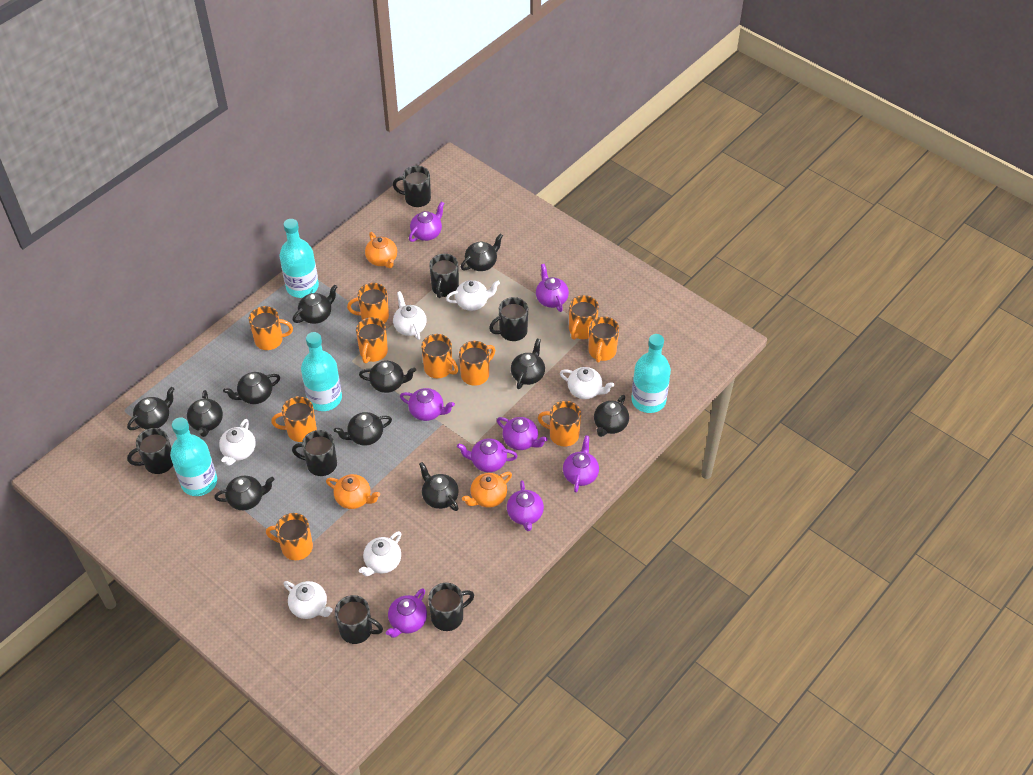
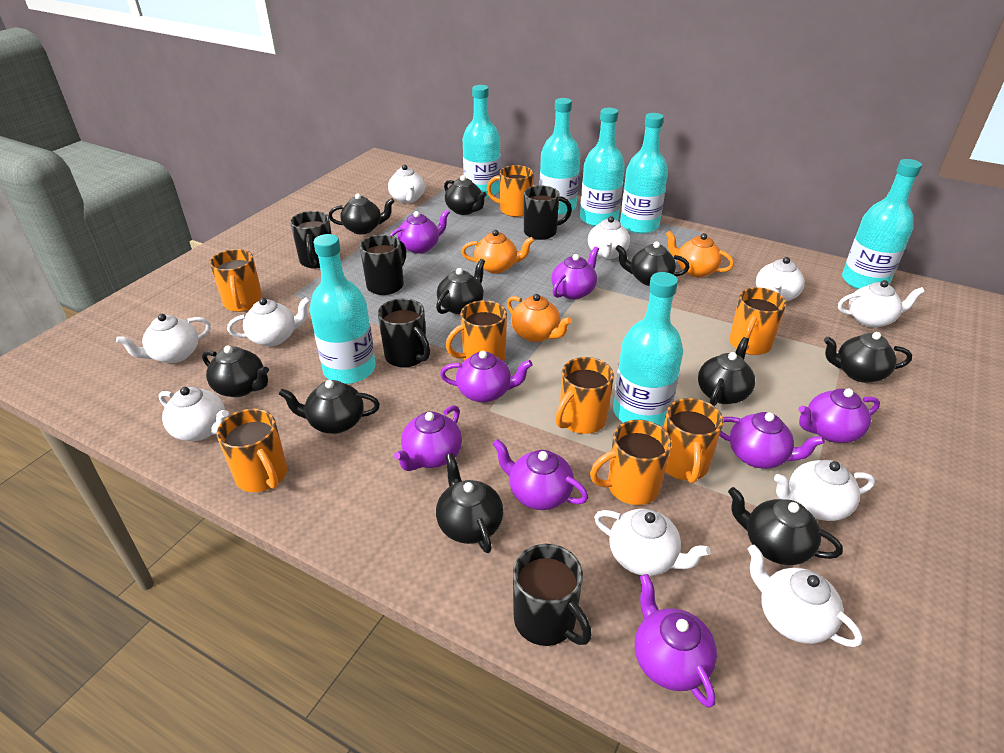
black mug: 7 -> 5
black teapot: 11 -> 10
orange mug: 10 -> 8
turquoise bottle: 4 -> 7
white teapot: 6 -> 10

